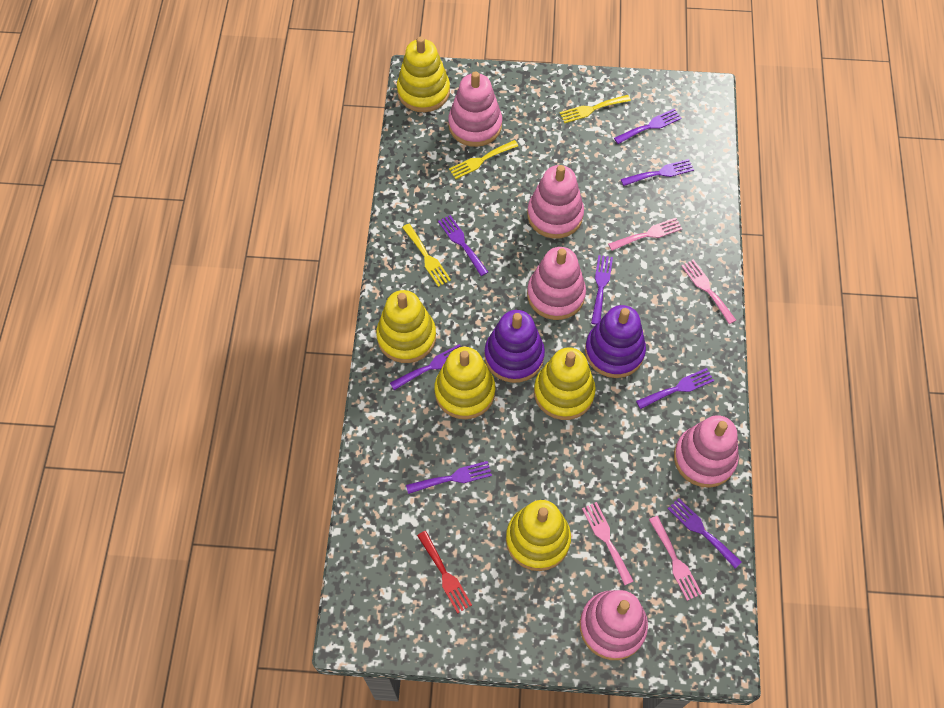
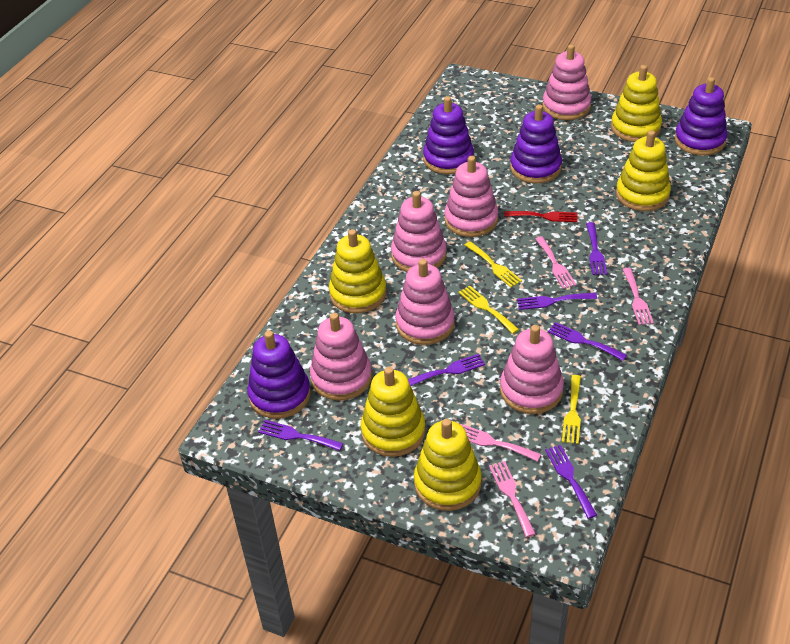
pink stacking toy: 5 -> 6
purple fork: 8 -> 6
purple stacking toy: 2 -> 4

